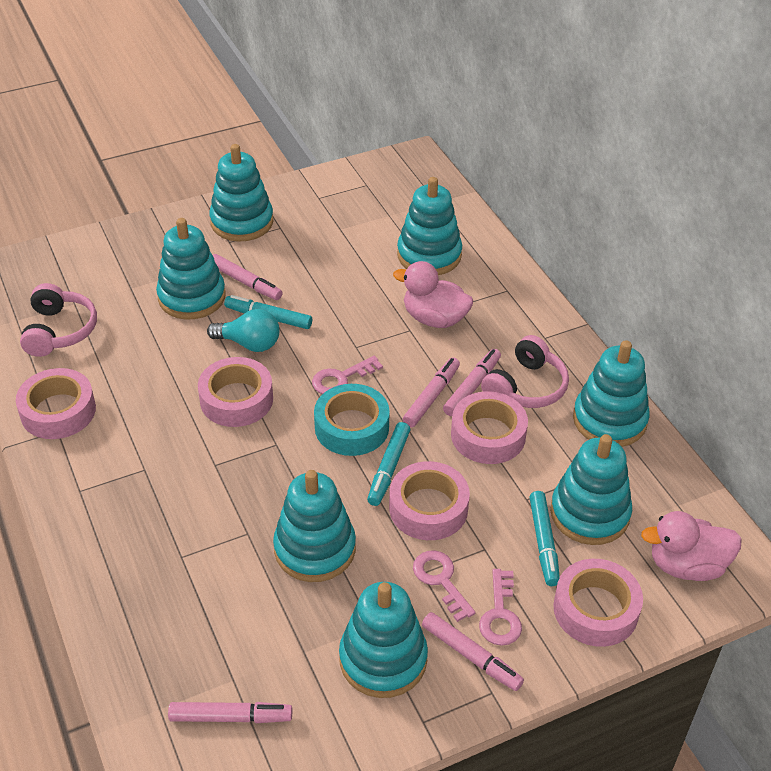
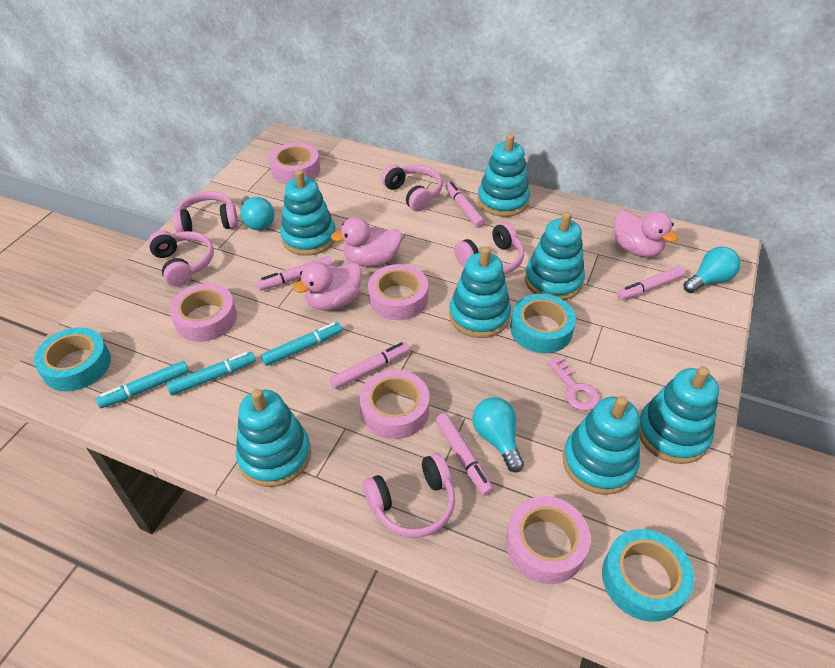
pink duck: 2 -> 3
pink headphones: 2 -> 5
pink key: 3 -> 1
turquoise light bulb: 1 -> 3
turquoise tape: 1 -> 3

